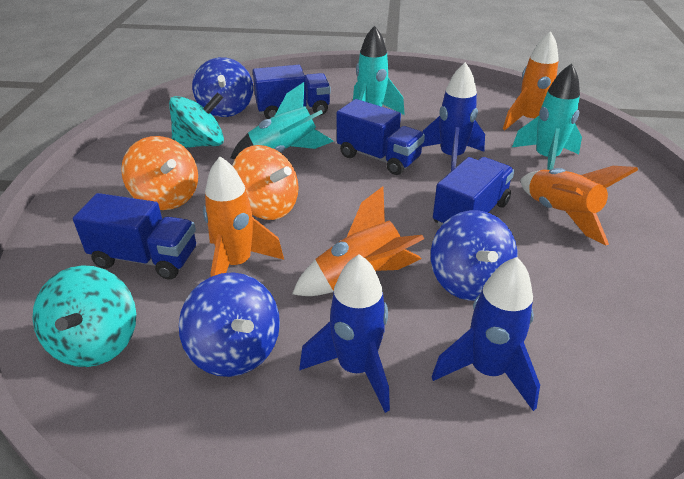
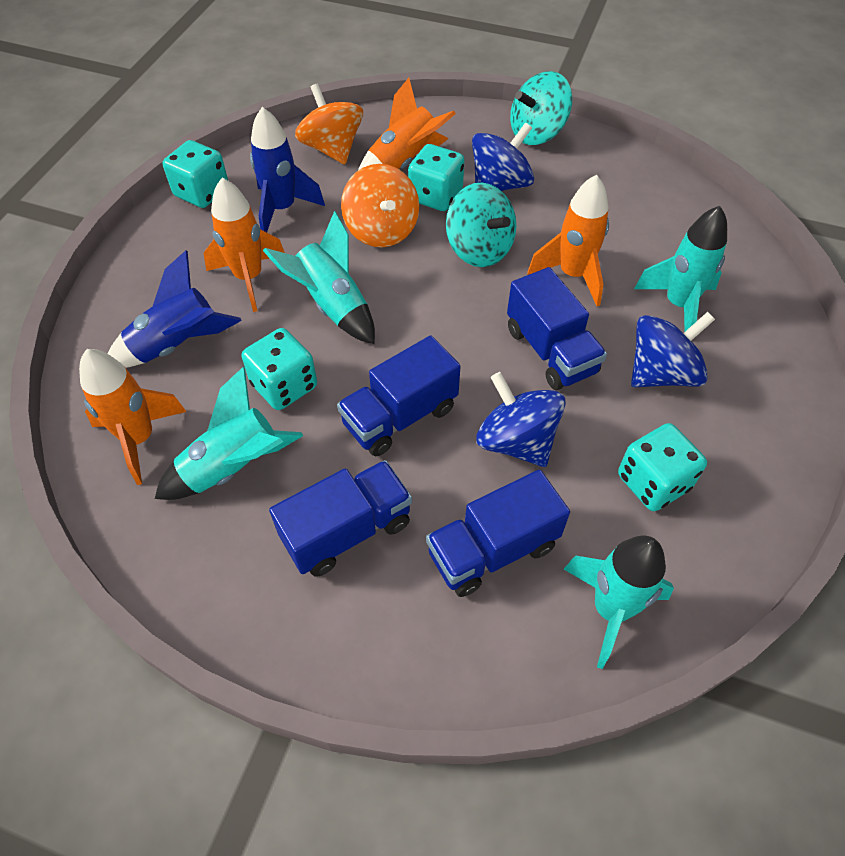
blue rocket: 3 -> 2
turquoise dice: 0 -> 4
turquoise rocket: 3 -> 4

